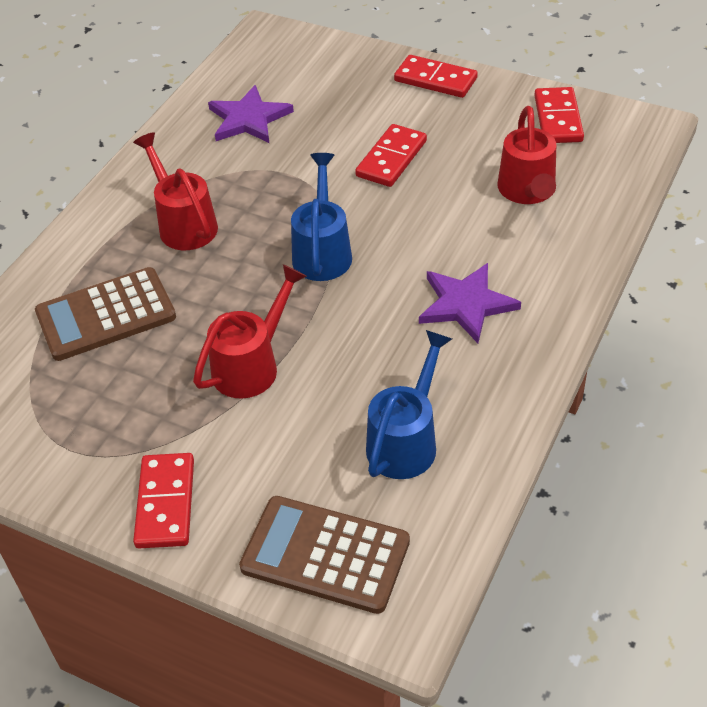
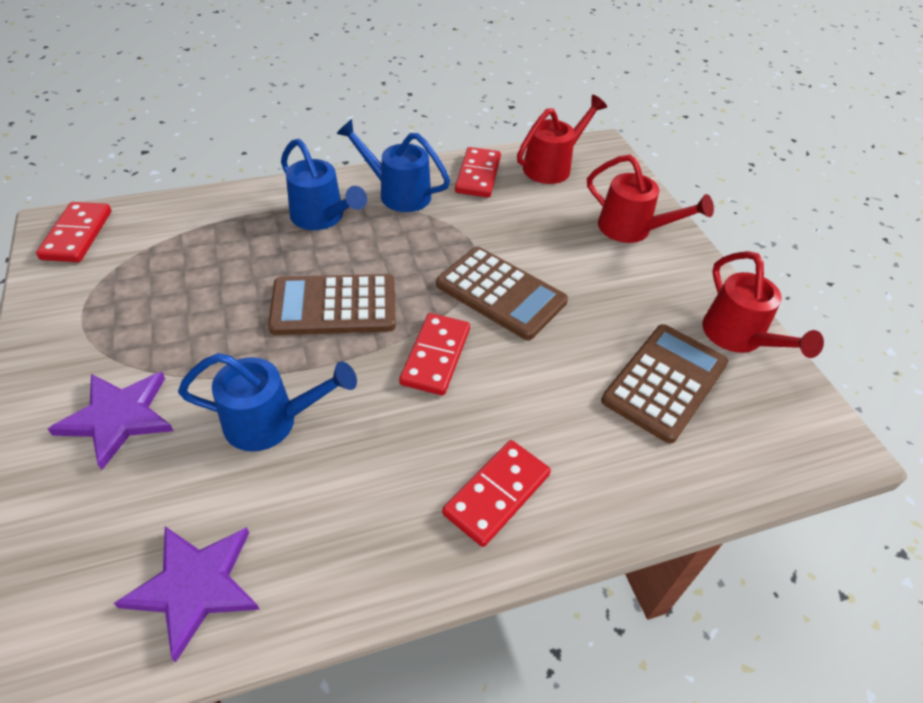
blue watering can: 2 -> 3
brown calculator: 2 -> 3

